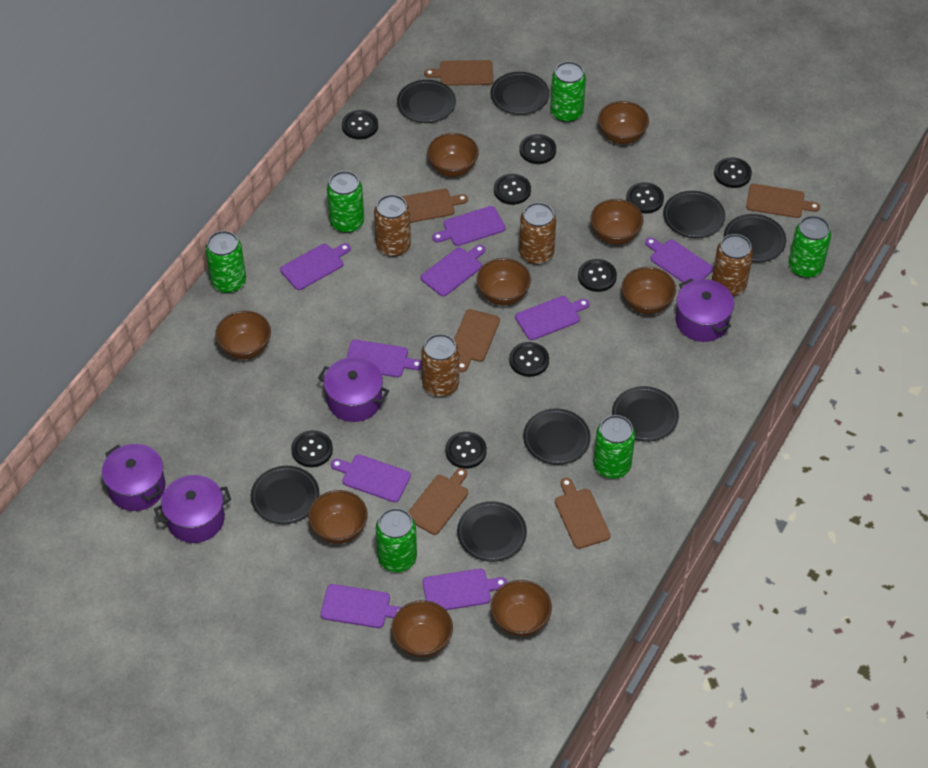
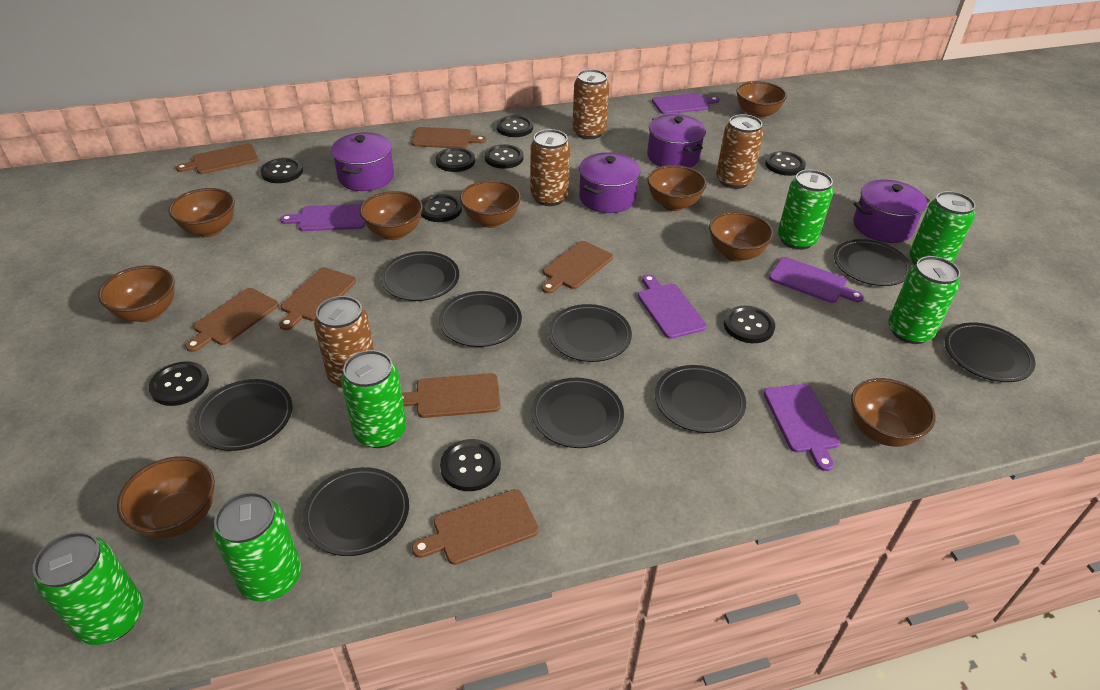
black plate: 8 -> 9
brown cutting board: 6 -> 7
purple cutting board: 9 -> 5

